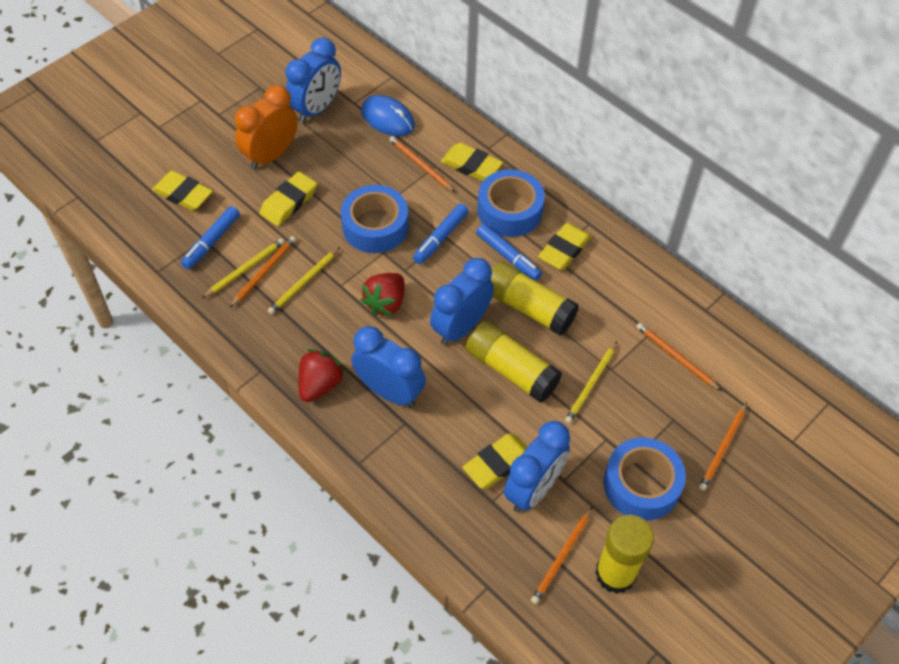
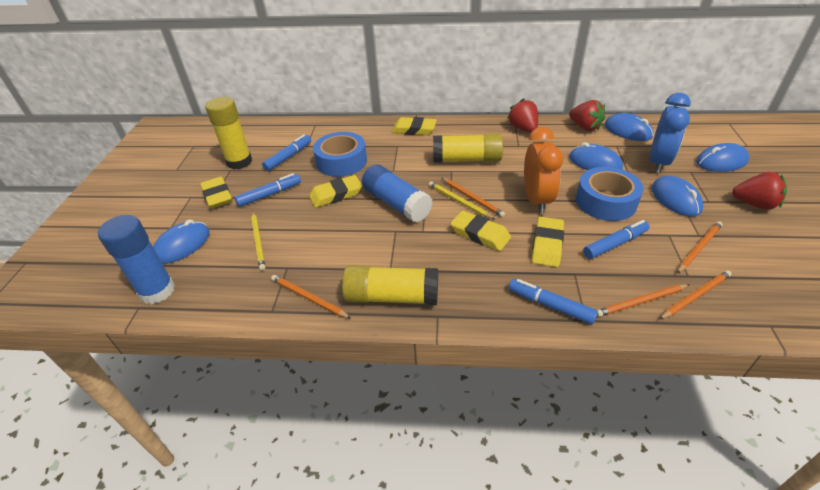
blue clock: 4 -> 1
blue glue stick: 0 -> 2
blue marker: 3 -> 4
blue mouse: 1 -> 5
blue tape: 3 -> 2
red strawberry: 2 -> 3
yellow pencil: 3 -> 2

